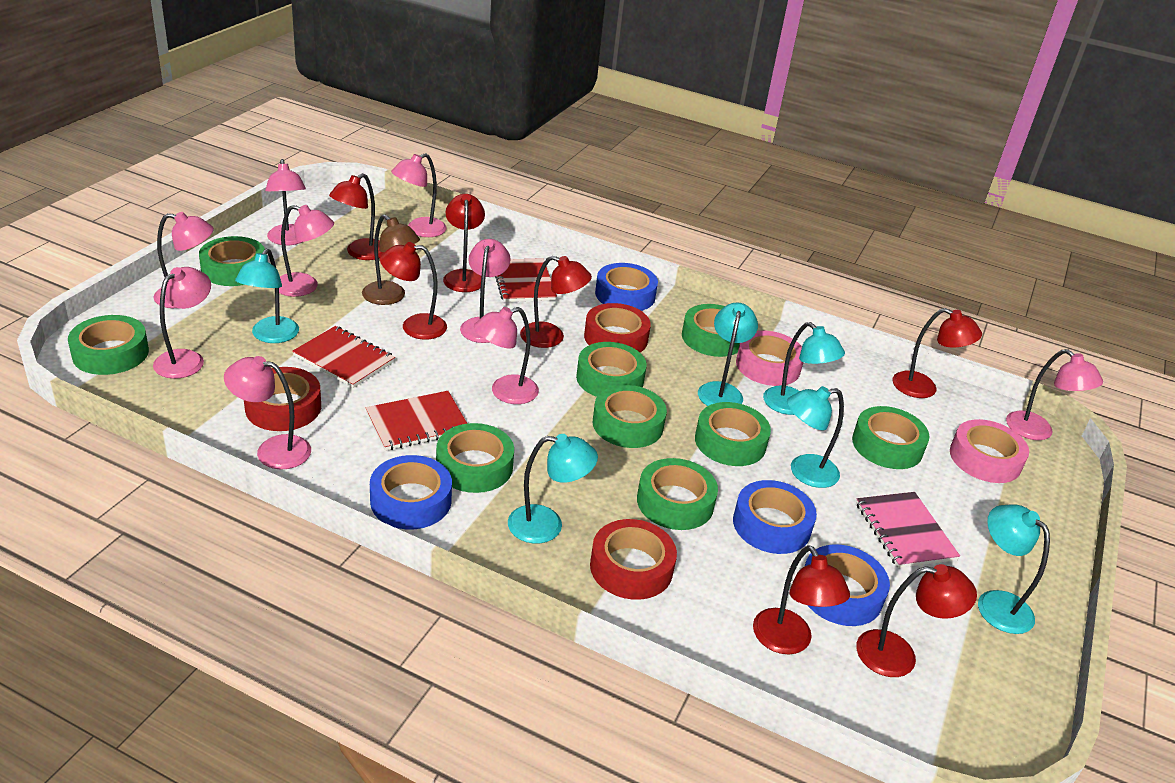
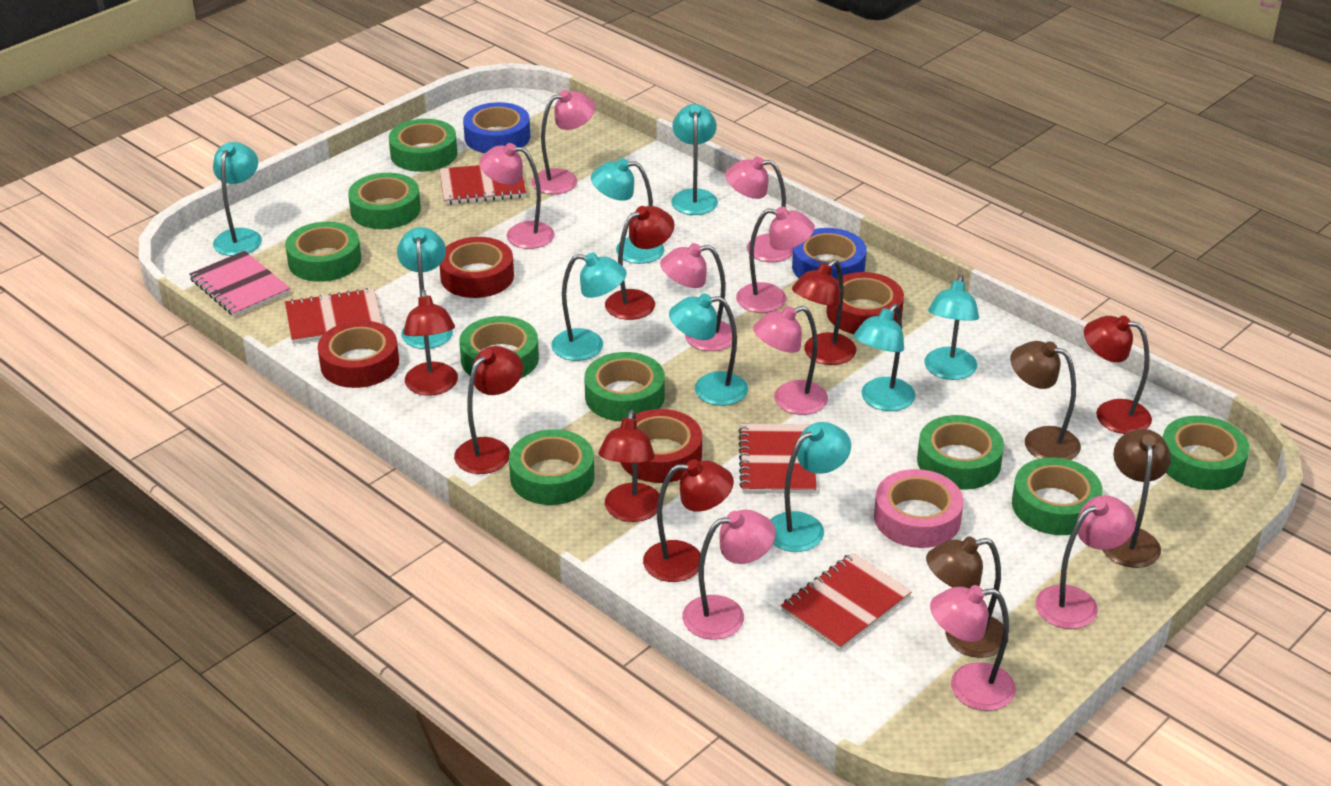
blue tape: 4 -> 2
brown lamp: 1 -> 3
pink tape: 2 -> 1
red notebook: 3 -> 4
red tape: 3 -> 4
turquoise lamp: 6 -> 9

